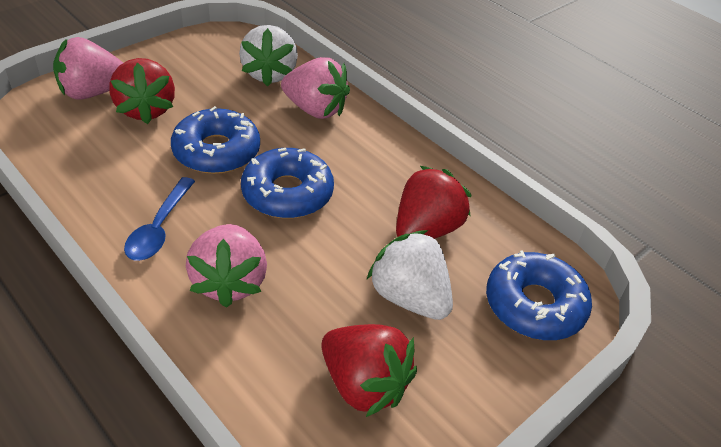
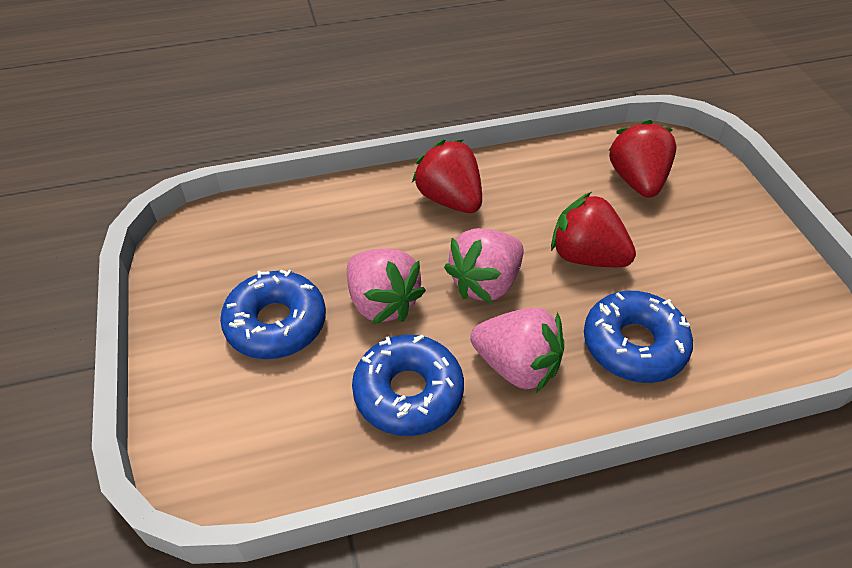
blue spoon: 1 -> 0
white strawberry: 2 -> 0

